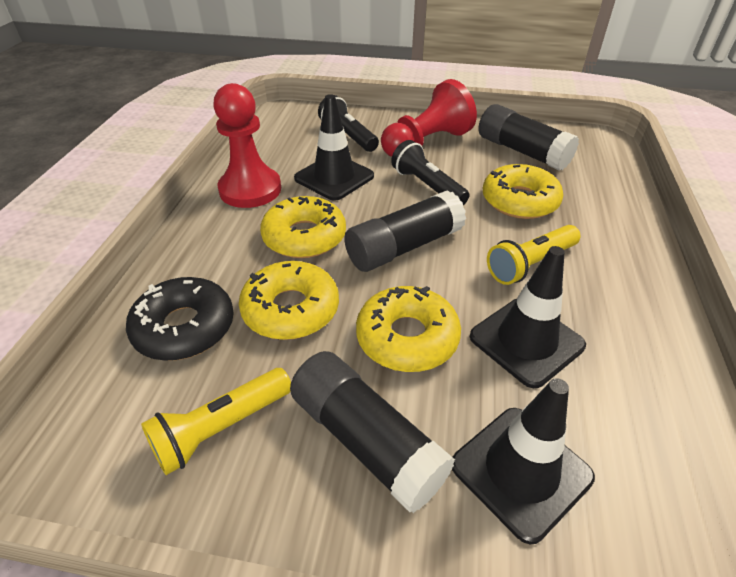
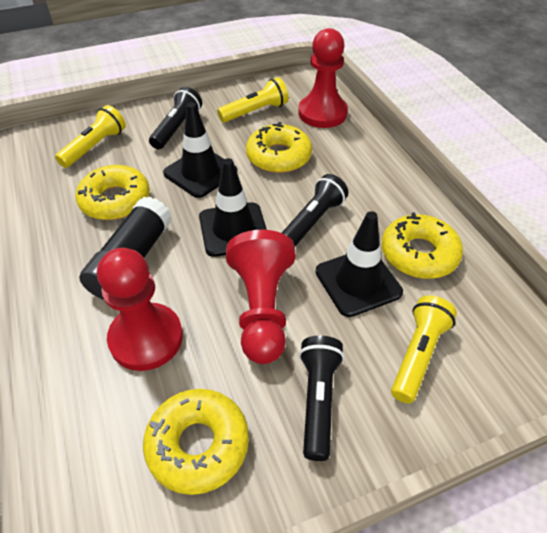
black donut: 1 -> 0
black flashlight: 2 -> 3
black glue stick: 3 -> 1
red pawn: 2 -> 3
yellow flashlight: 2 -> 3

